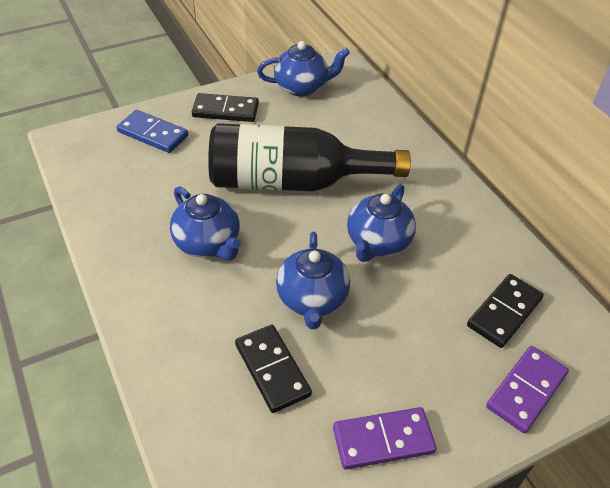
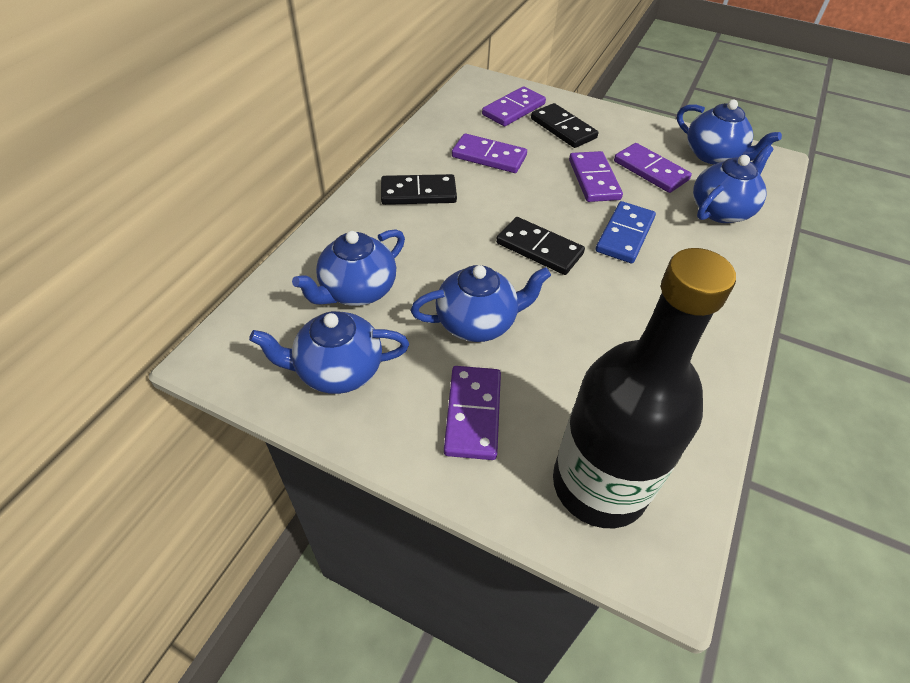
blue teapot: 4 -> 5
purple domino: 2 -> 5

